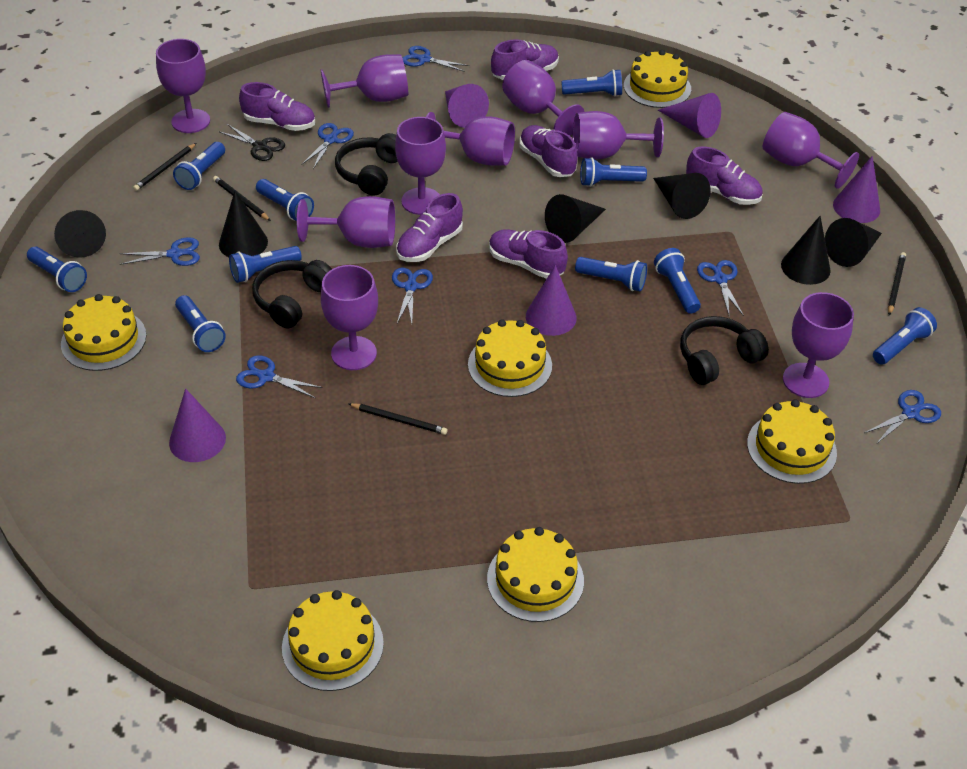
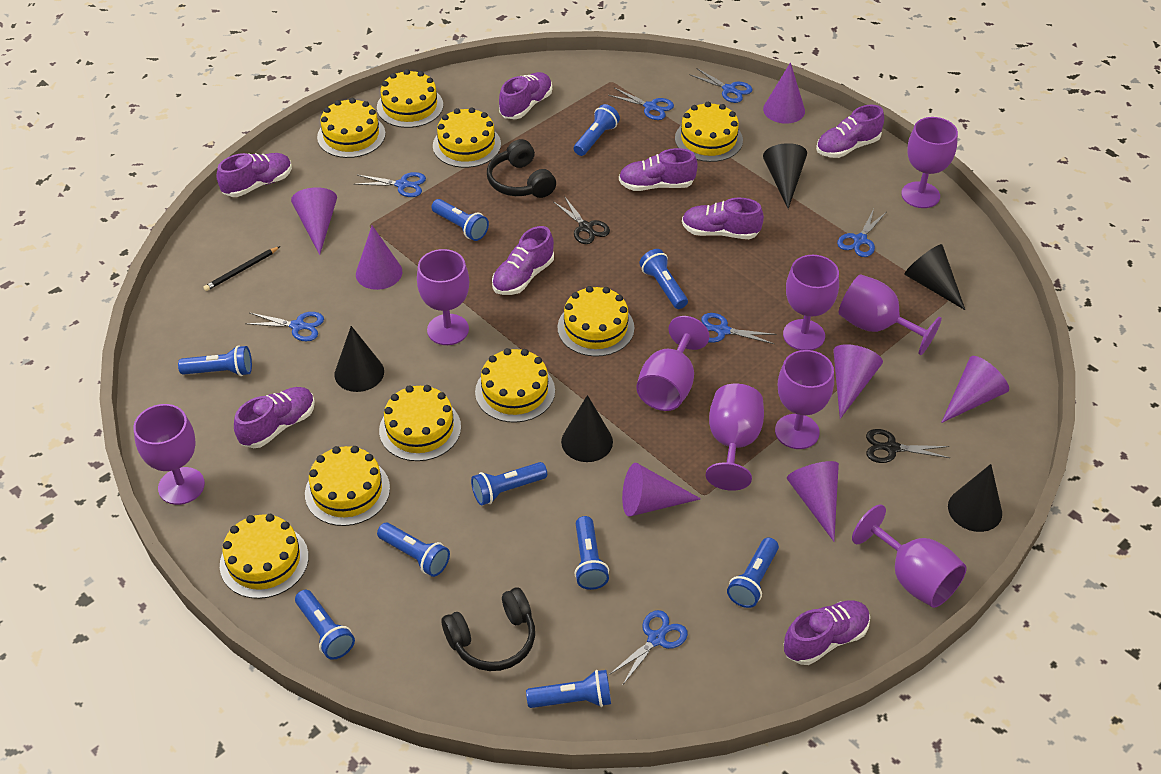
black cone: 6 -> 5
black headphones: 3 -> 2
black pencil: 4 -> 1
black scissors: 1 -> 2
purple cone: 5 -> 7
purple goblet: 10 -> 9
purple shoe: 6 -> 8
yellow cake: 6 -> 9

